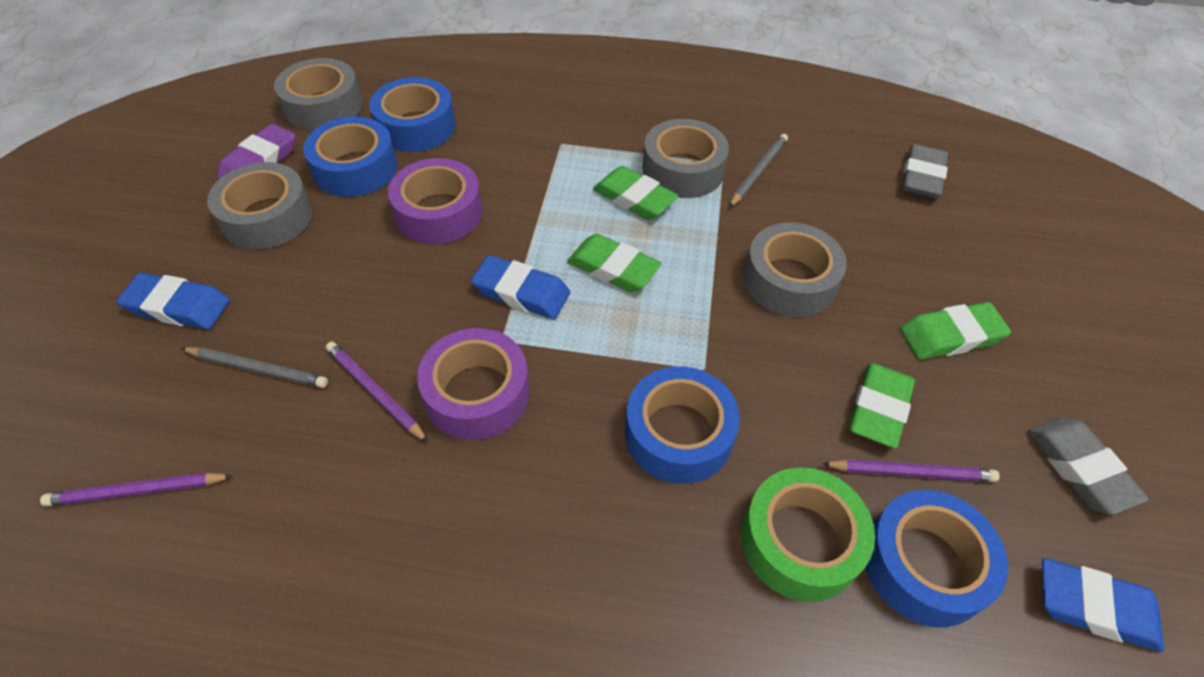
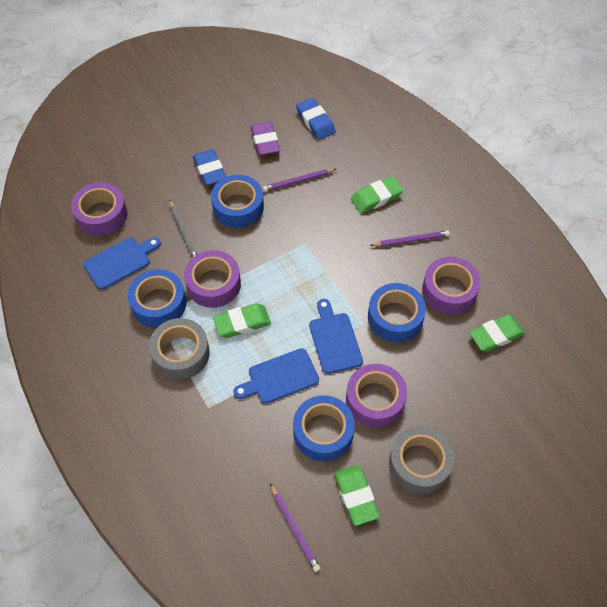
blue cutting board: 0 -> 3
blue eraser: 3 -> 2
green tape: 1 -> 0
grey eraser: 2 -> 0
grey pencil: 2 -> 1
grey tape: 4 -> 2
purple tape: 2 -> 4

